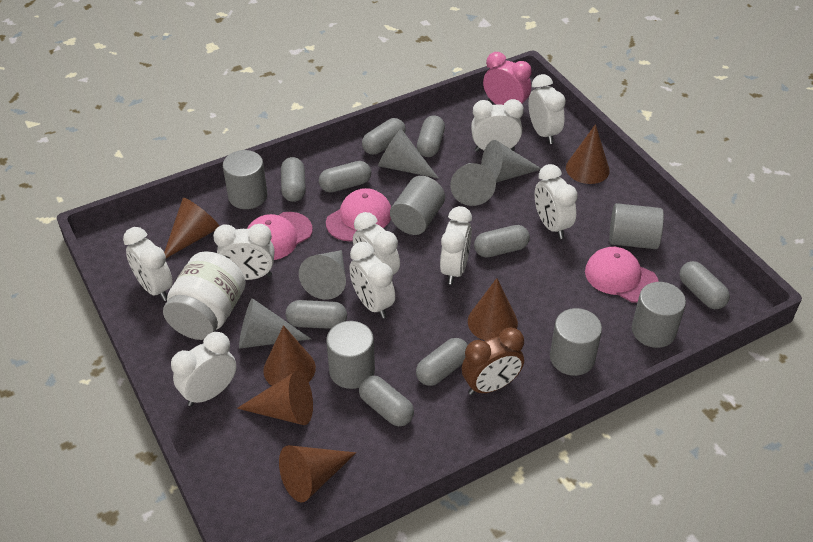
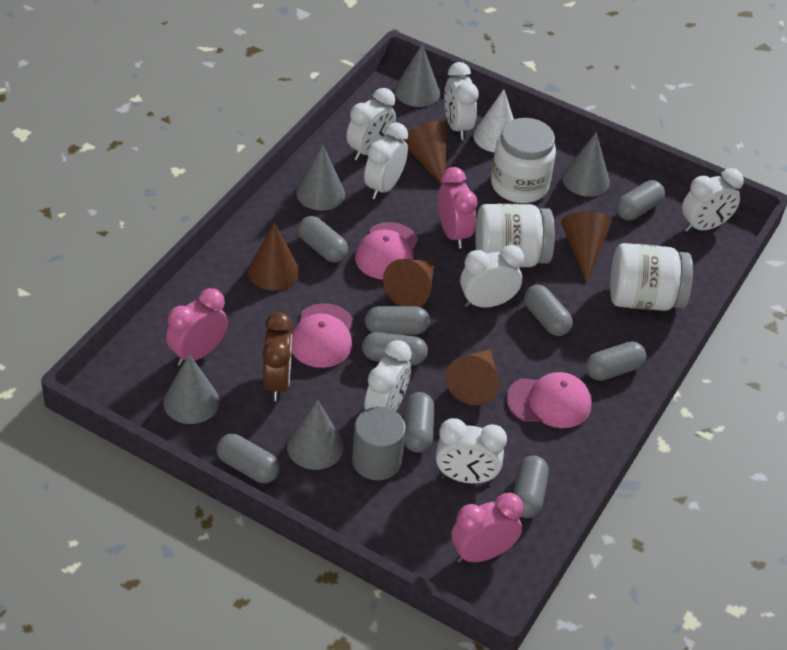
brown cone: 6 -> 5
grey cylinder: 6 -> 1
pink clock: 1 -> 3
white clock: 9 -> 7
white cone: 0 -> 1
white jar: 1 -> 3

